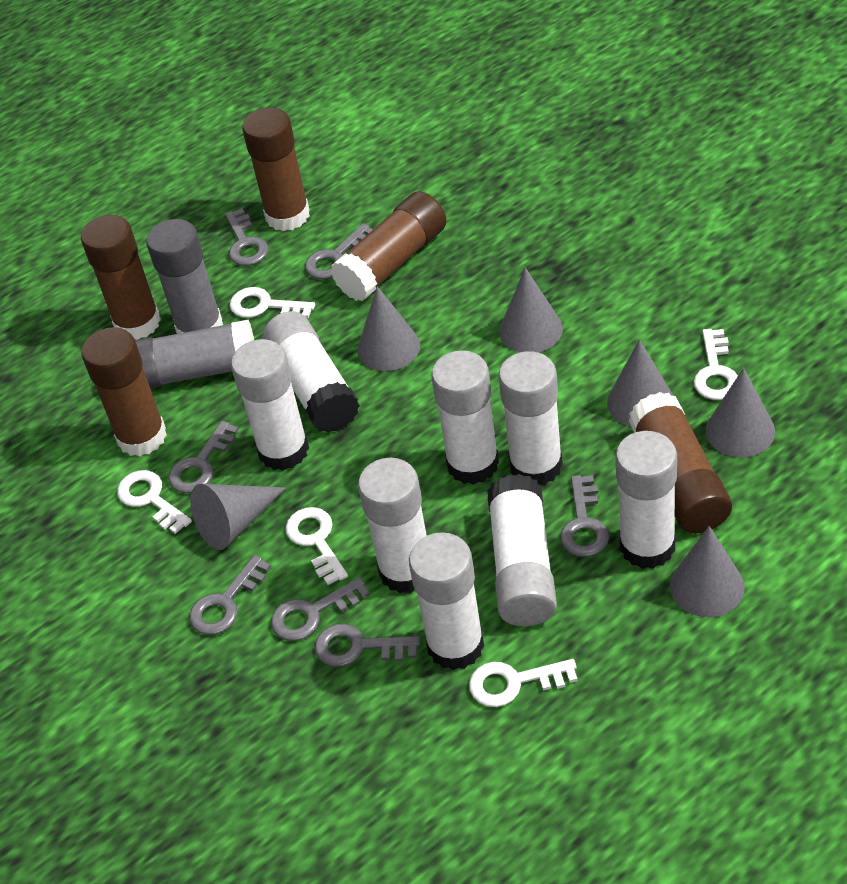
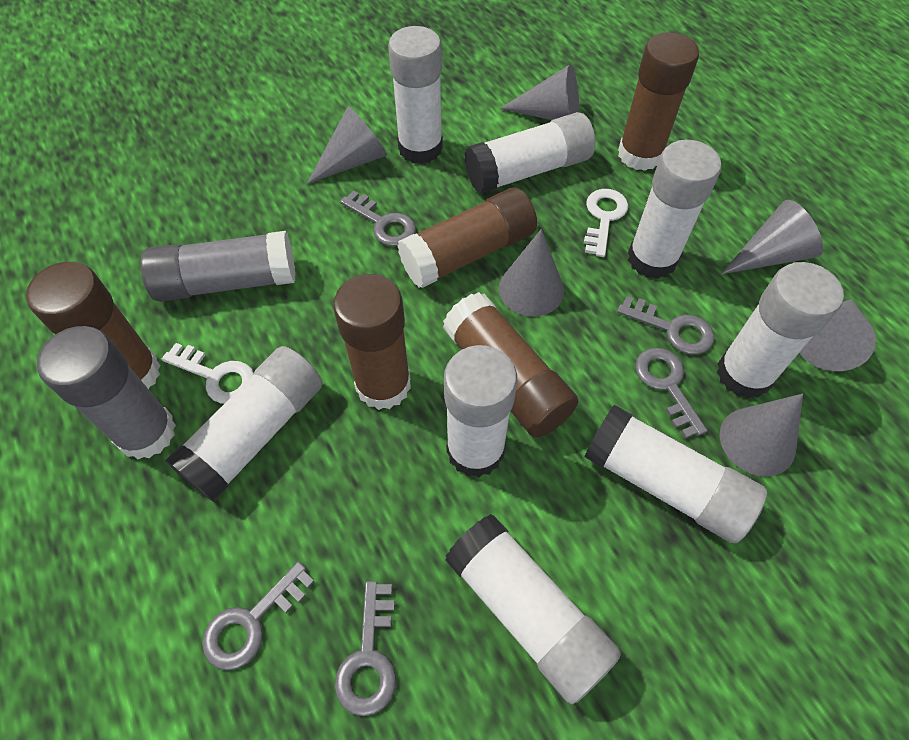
grey key: 7 -> 5
white key: 5 -> 2

